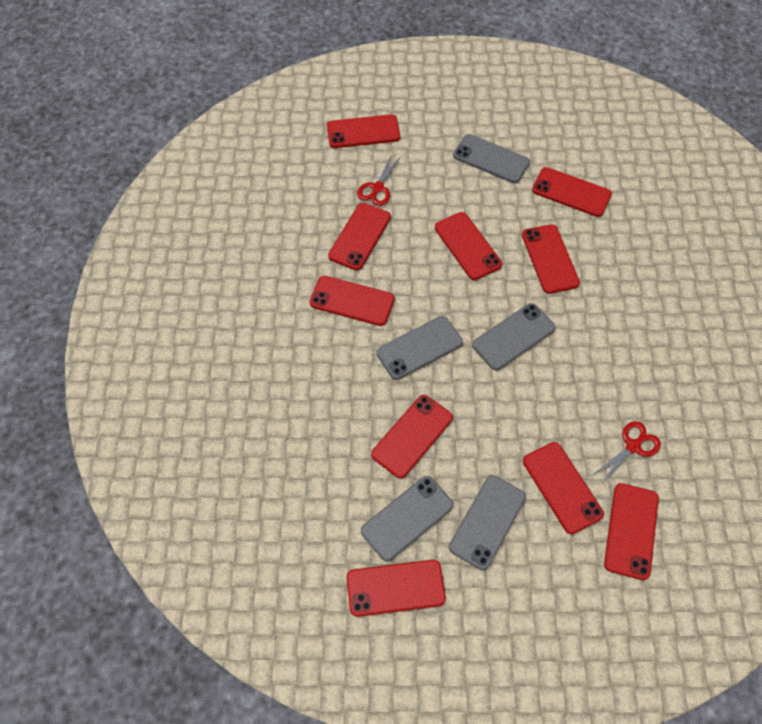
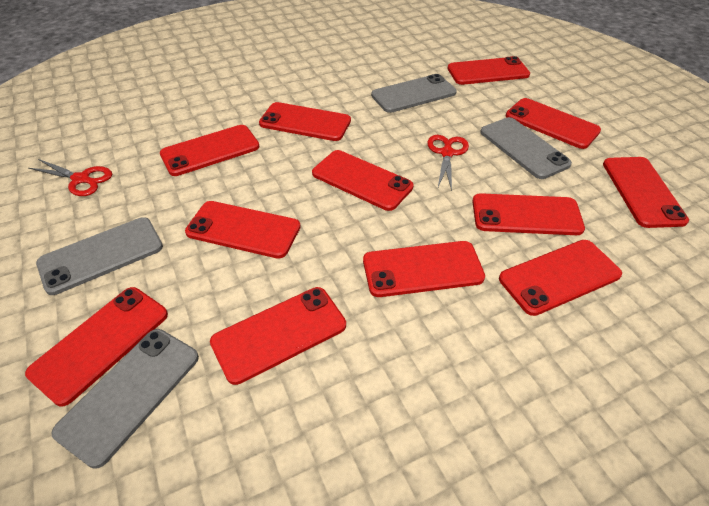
grey phone: 5 -> 4
red phone: 10 -> 12

